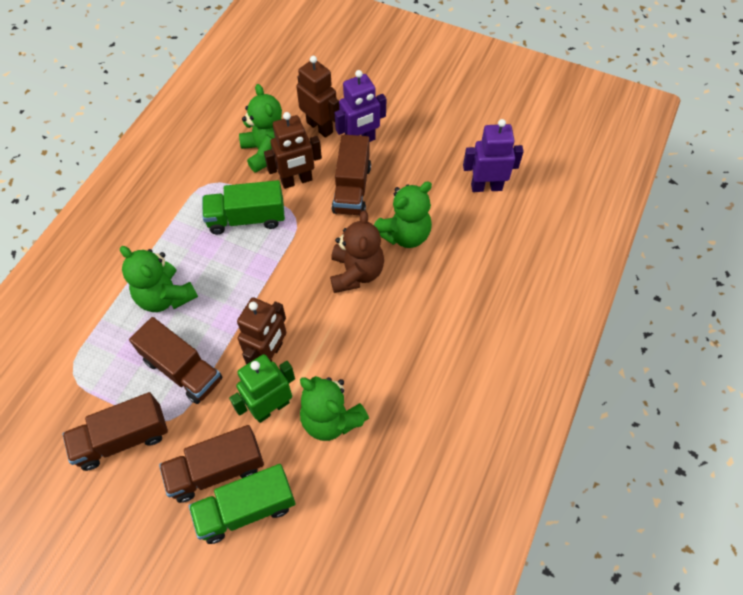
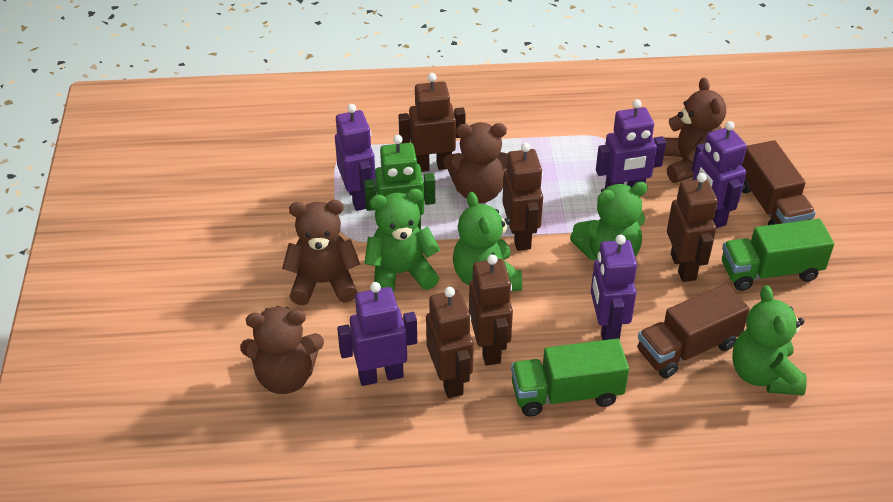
brown robot: 3 -> 5
brown teddy bear: 1 -> 4
brown truck: 4 -> 2
purple robot: 2 -> 5

